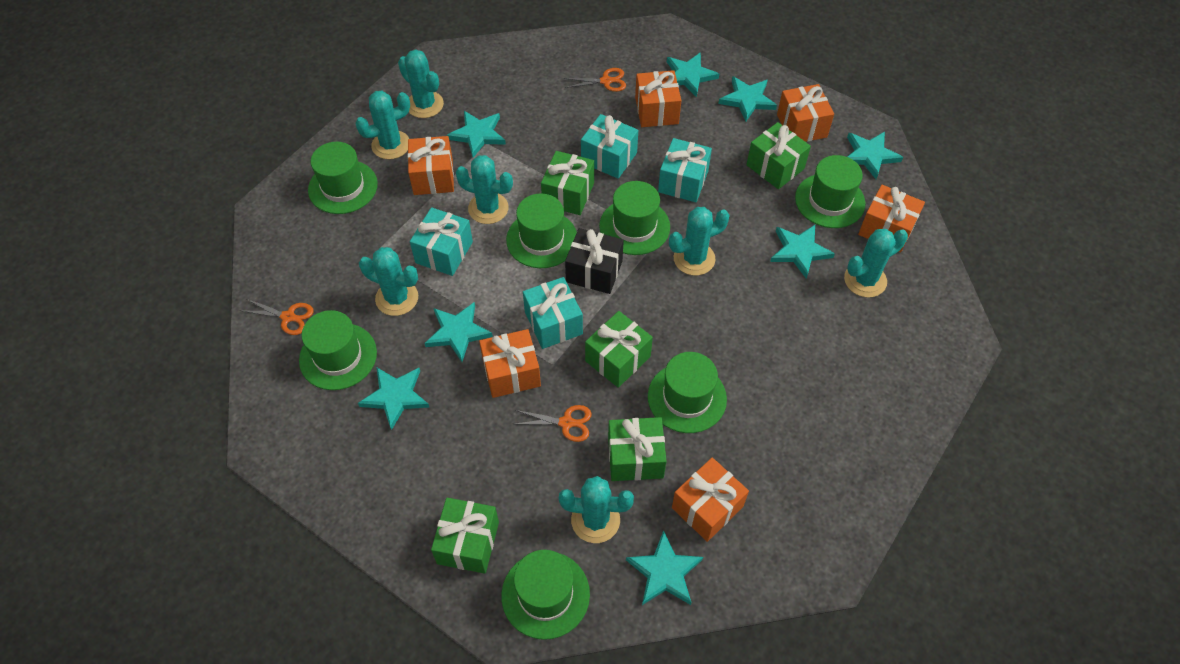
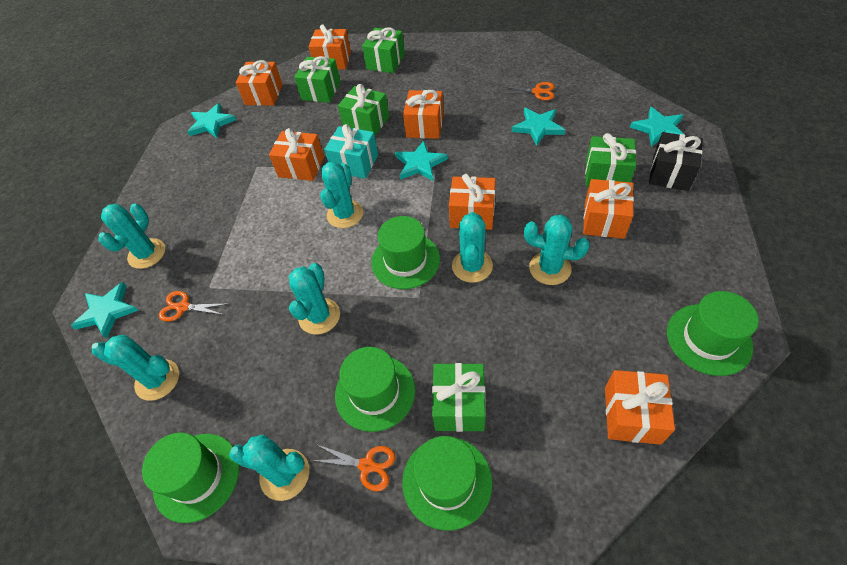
green hat: 7 -> 5
orange gift: 6 -> 7
turquoise gift: 4 -> 1
turquoise star: 8 -> 5

